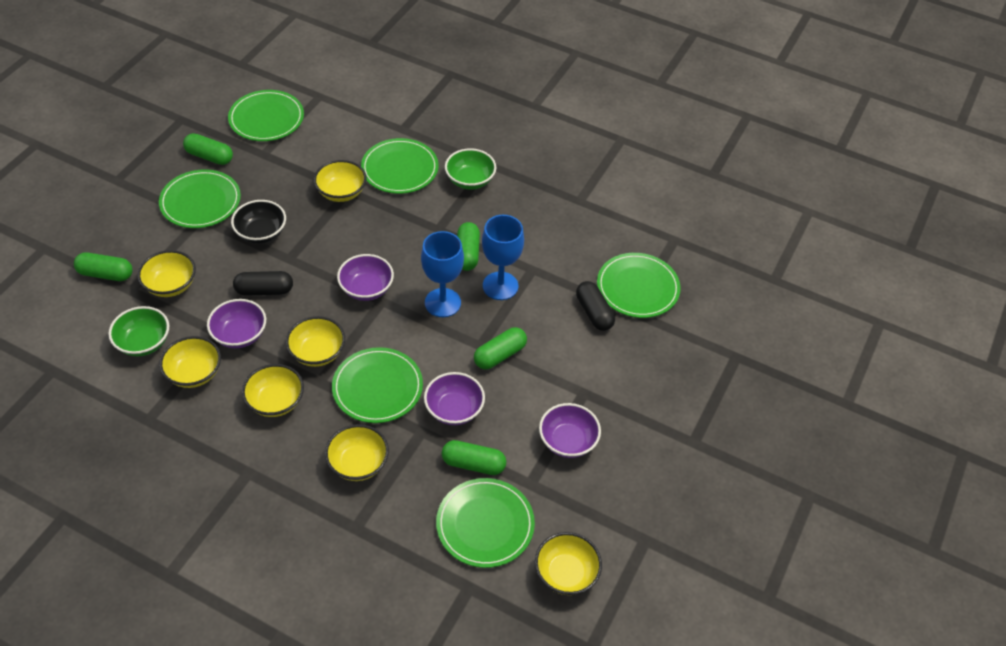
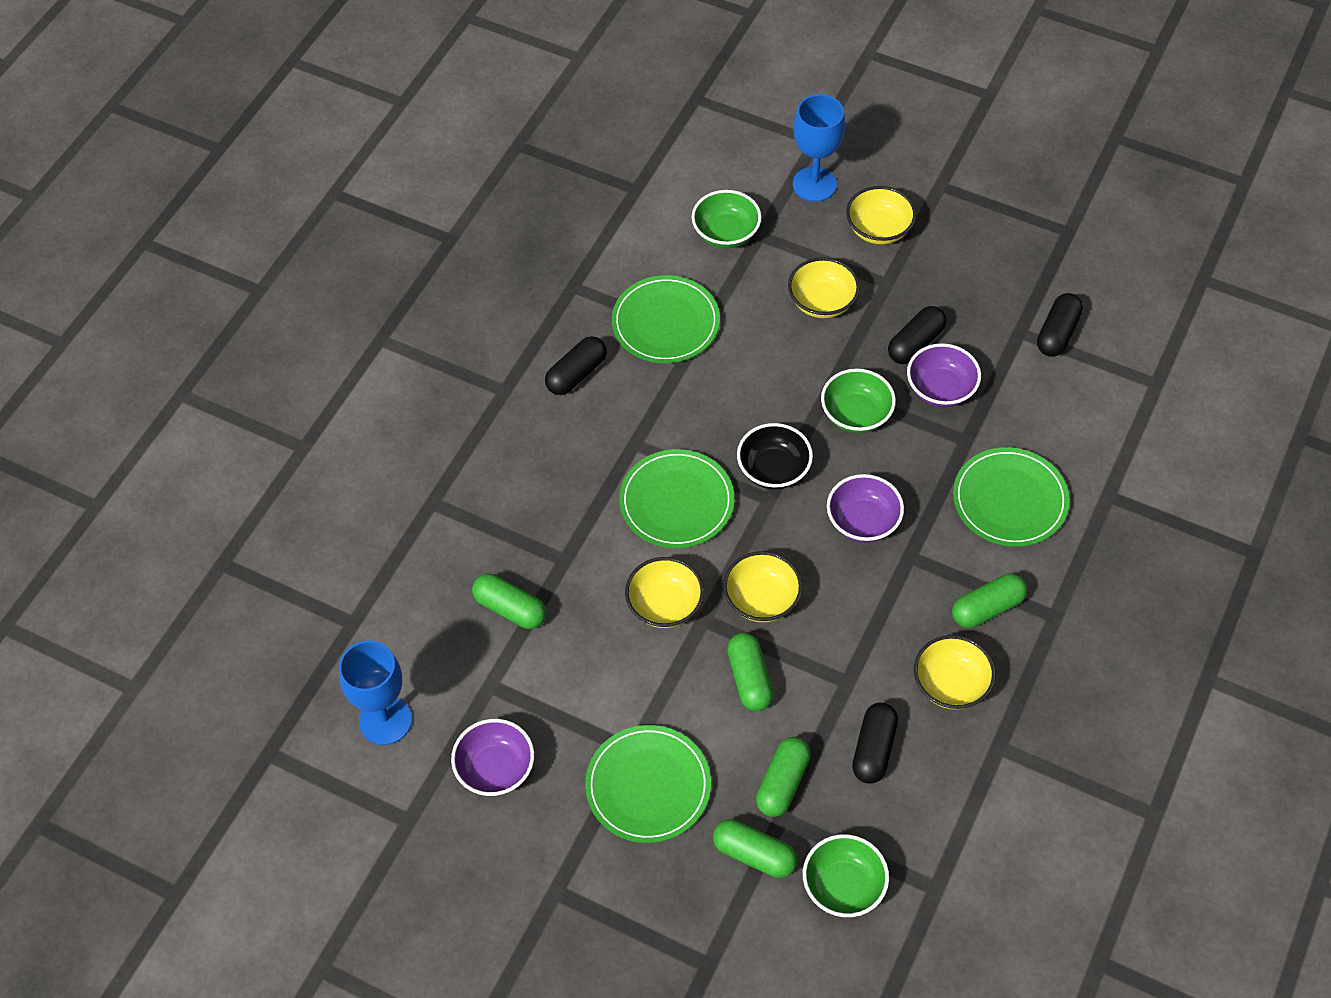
black capsule: 2 -> 4
green bowl: 2 -> 3
green plate: 6 -> 4
purple bowl: 4 -> 3
yellow bowl: 7 -> 5

